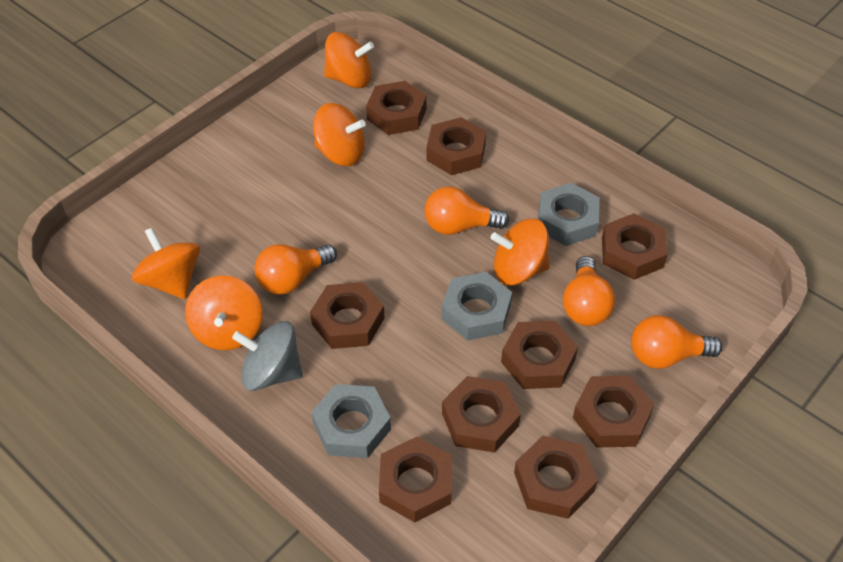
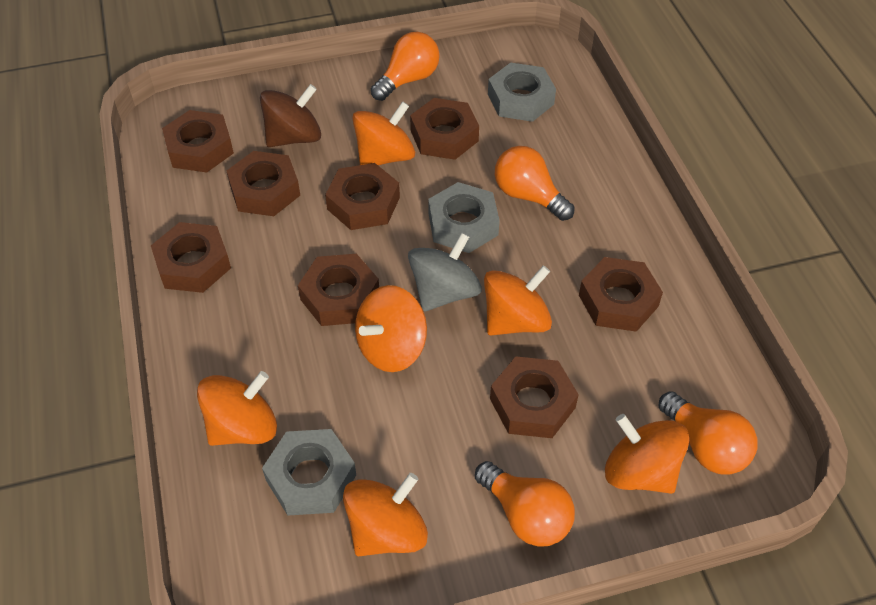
brown nut: 9 -> 8
brown spinning top: 0 -> 1
orange spinning top: 5 -> 6

